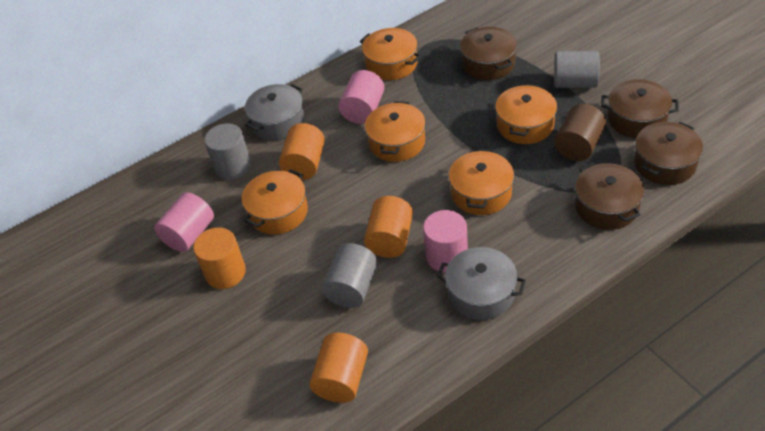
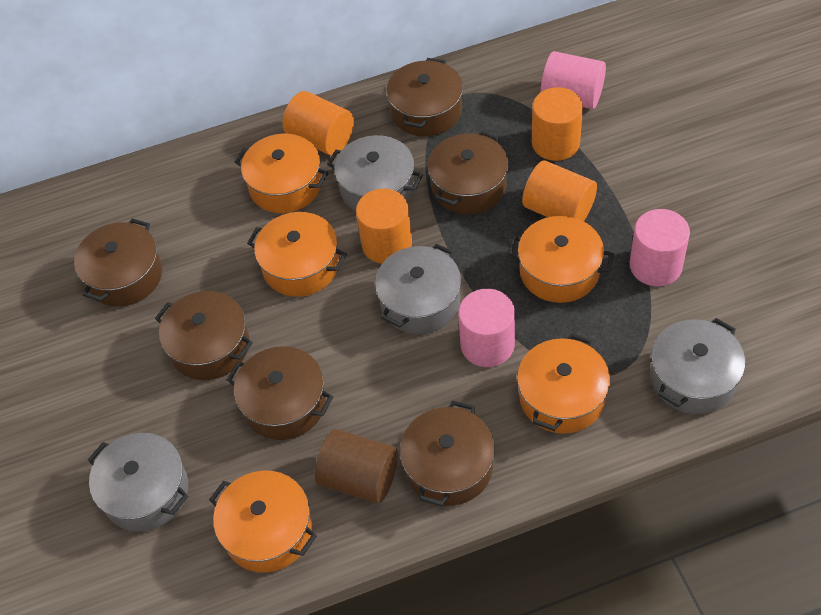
brown pot: 4 -> 6
grey cylinder: 3 -> 0
grey pot: 2 -> 4

